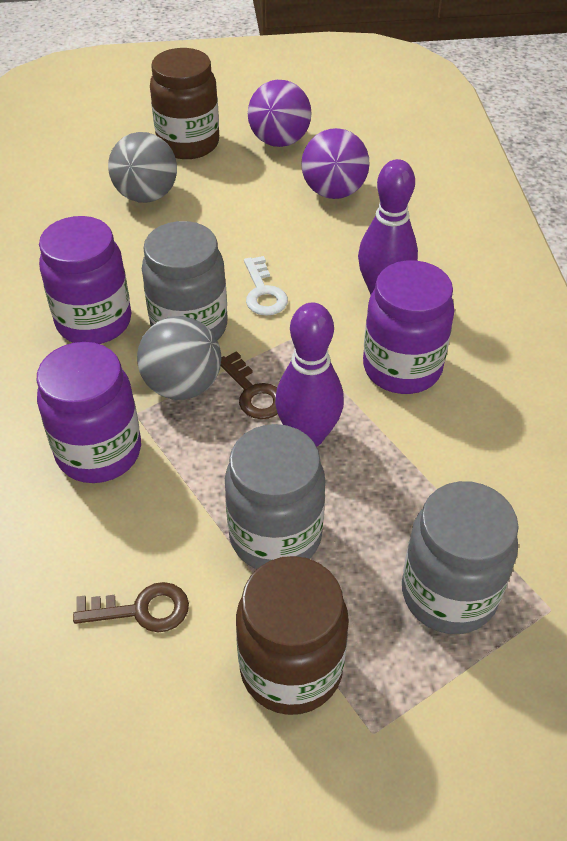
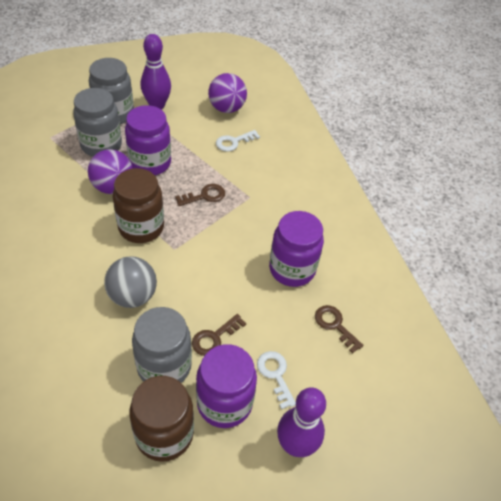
brown key: 2 -> 3
grey ball: 2 -> 1
white key: 1 -> 2

